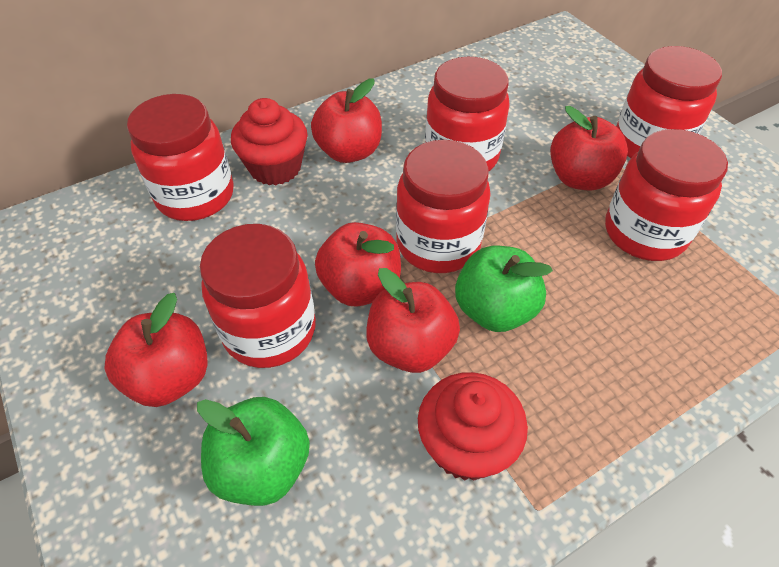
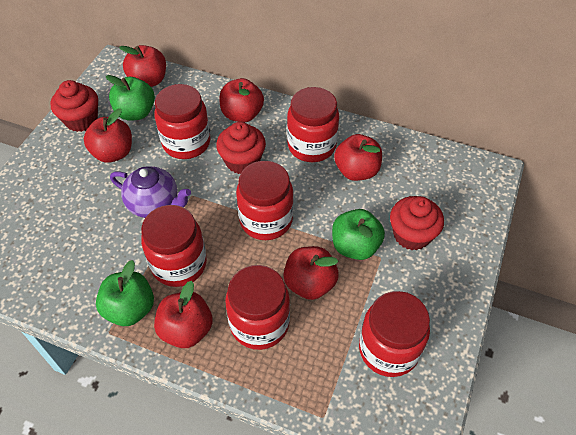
green apple: 2 -> 3
purple teapot: 0 -> 1
red apple: 5 -> 6
red cupcake: 2 -> 3

